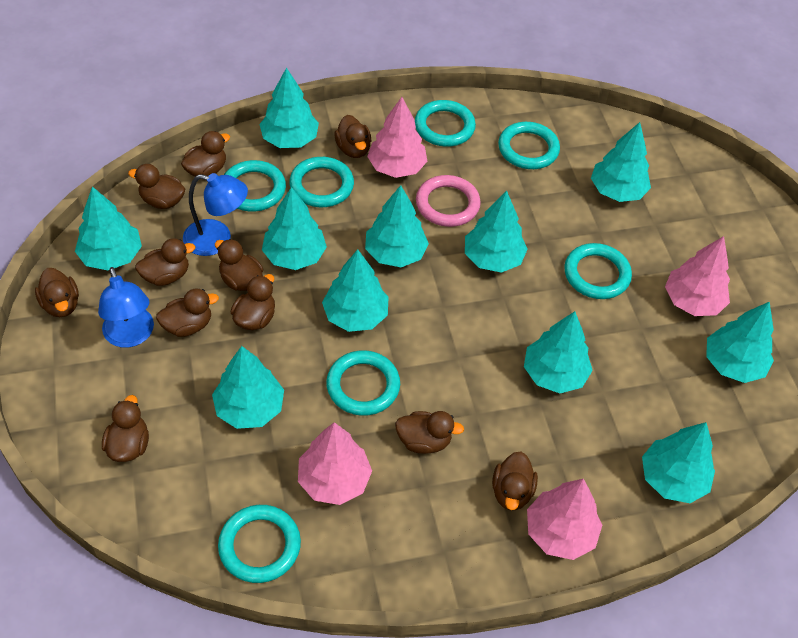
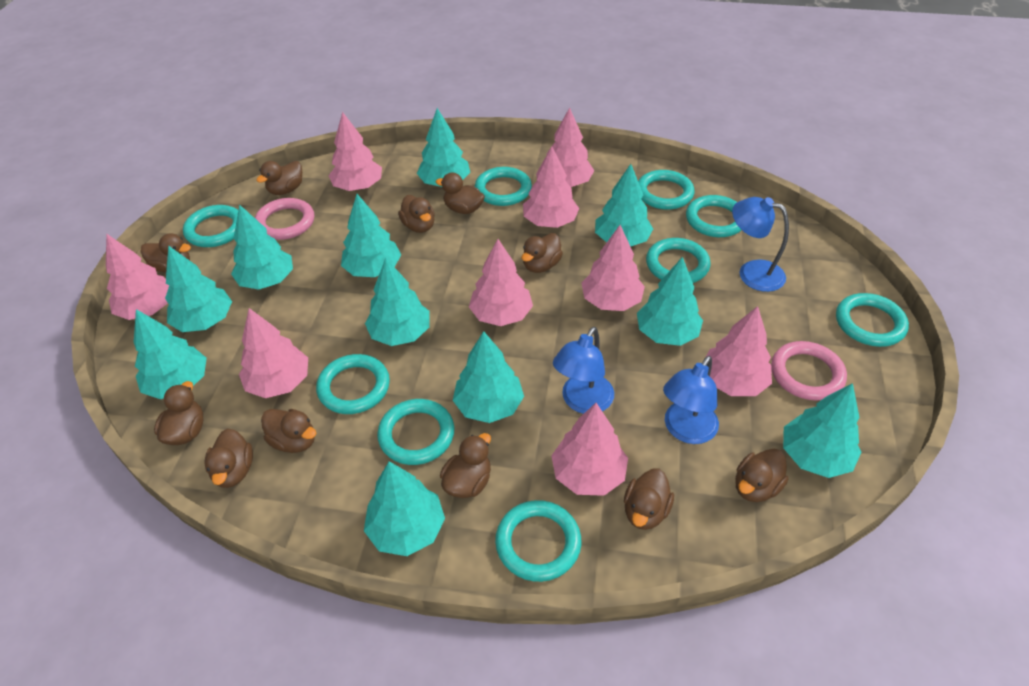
blue lamp: 2 -> 3
pink ring: 1 -> 2
pink tree: 4 -> 9
turquoise ring: 7 -> 9

